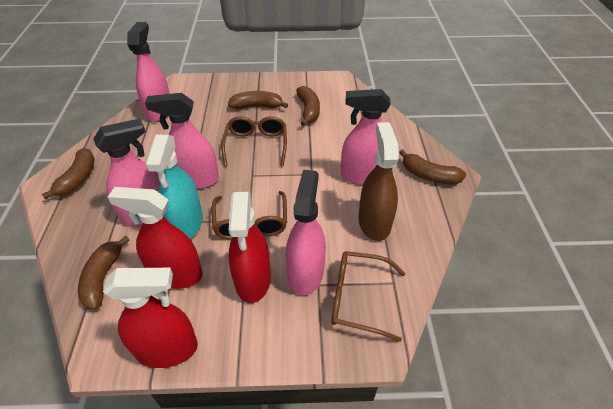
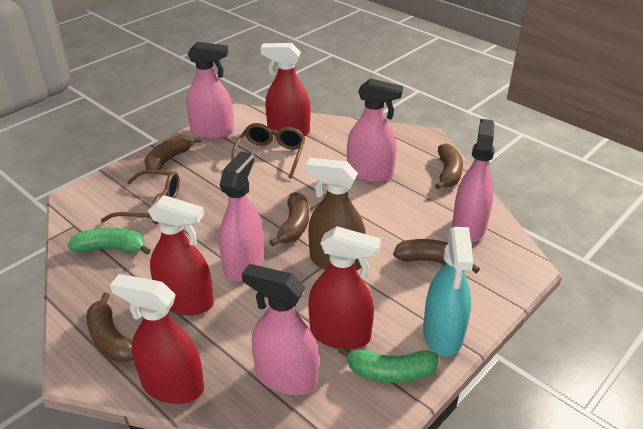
brown glasses: 3 -> 2
green banana: 0 -> 2
red spray bottle: 3 -> 4

